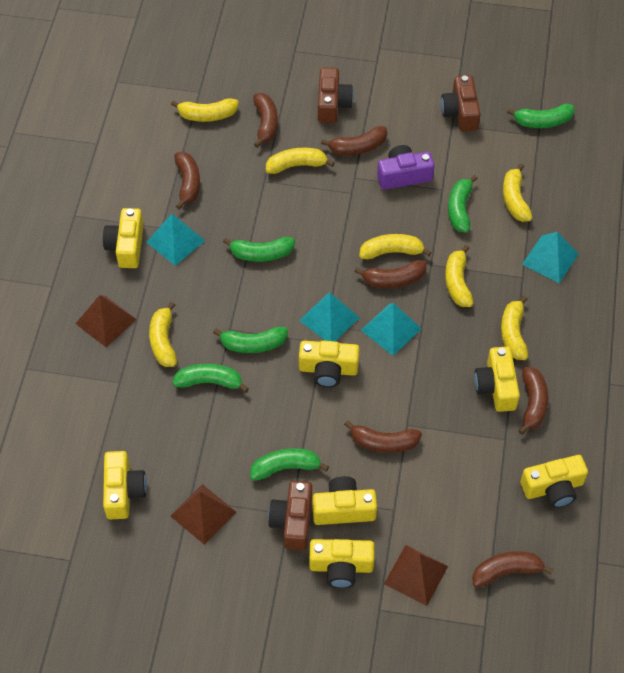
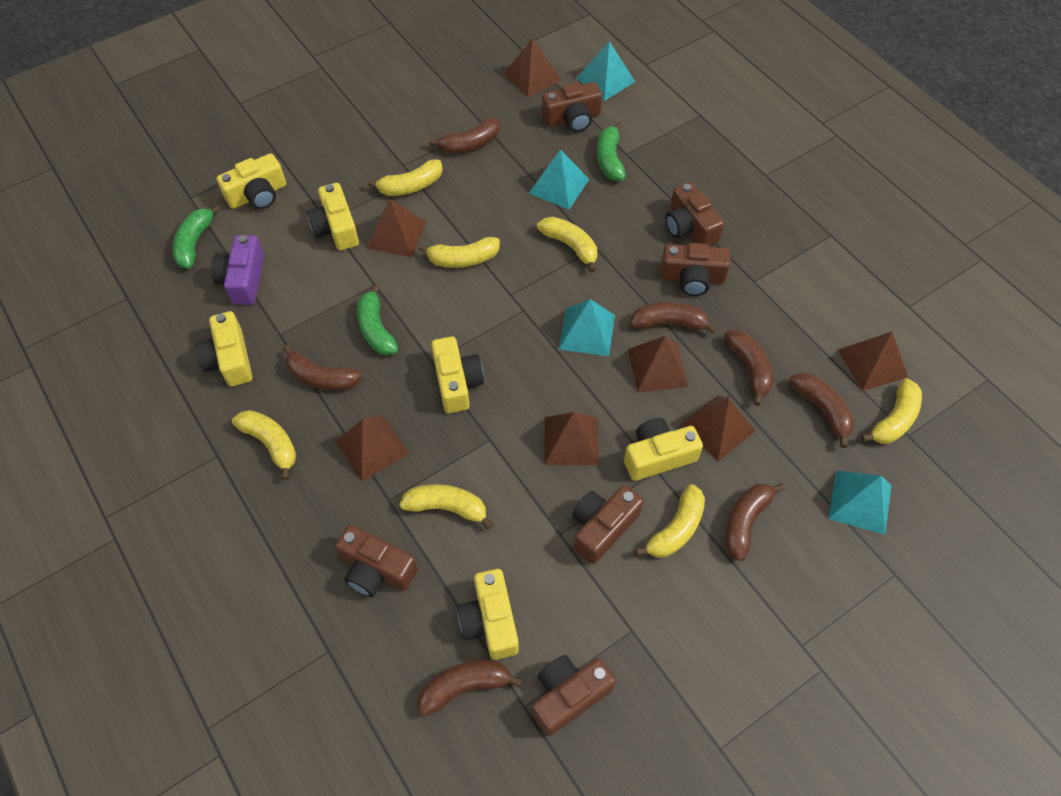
brown camera: 3 -> 6
brown pyramid: 3 -> 7
green banana: 6 -> 3
yellow camera: 7 -> 6

